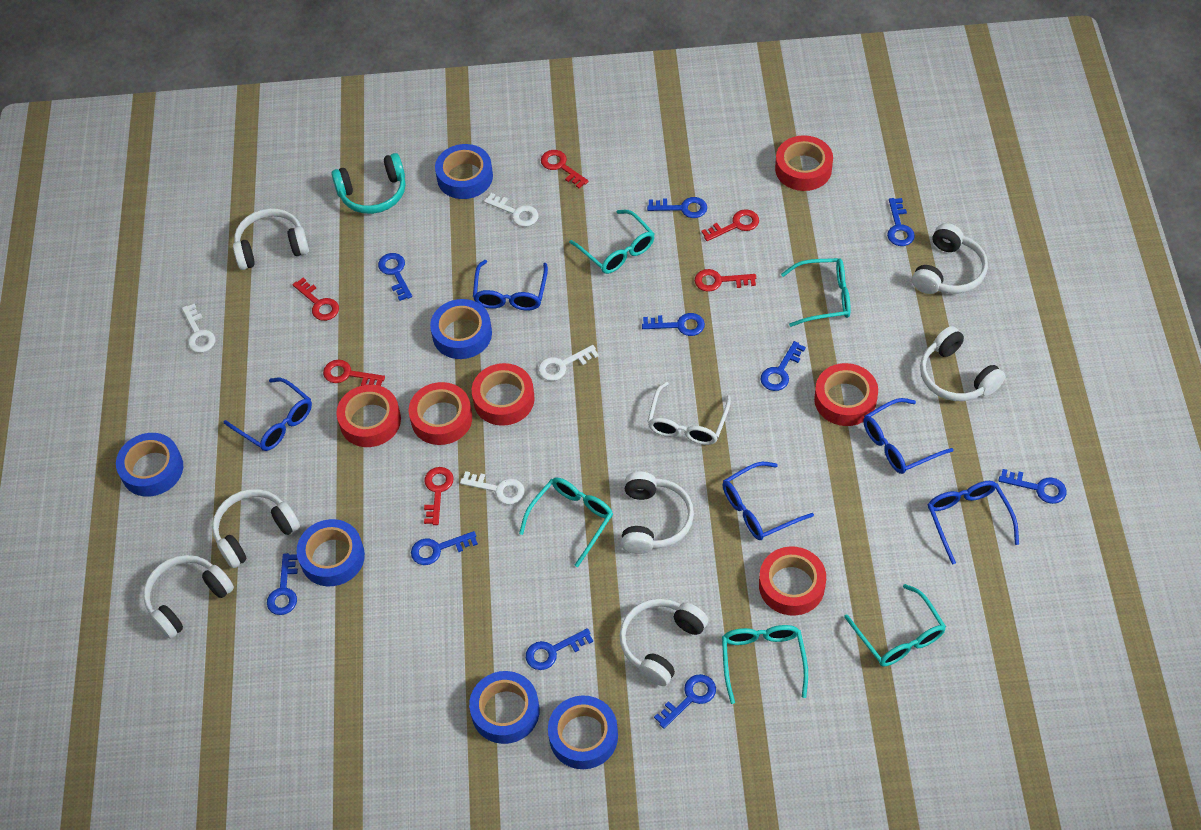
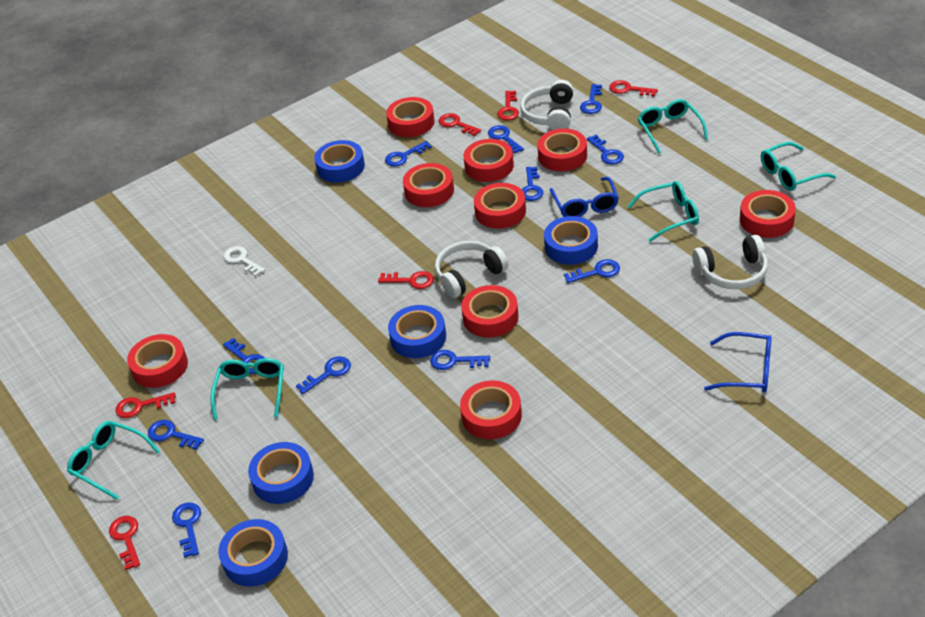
blue glasses: 5 -> 2
blue key: 10 -> 11
blue tape: 6 -> 5
red tape: 6 -> 9
turquoise headphones: 1 -> 0
white glasses: 1 -> 0
white headphones: 7 -> 3
white key: 4 -> 1

